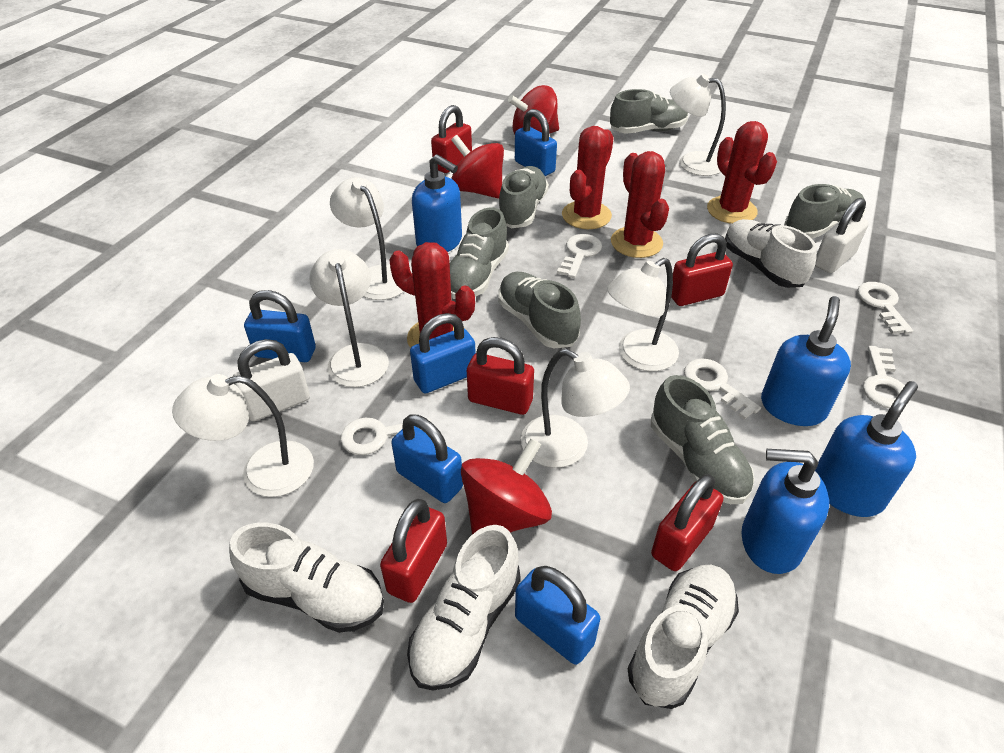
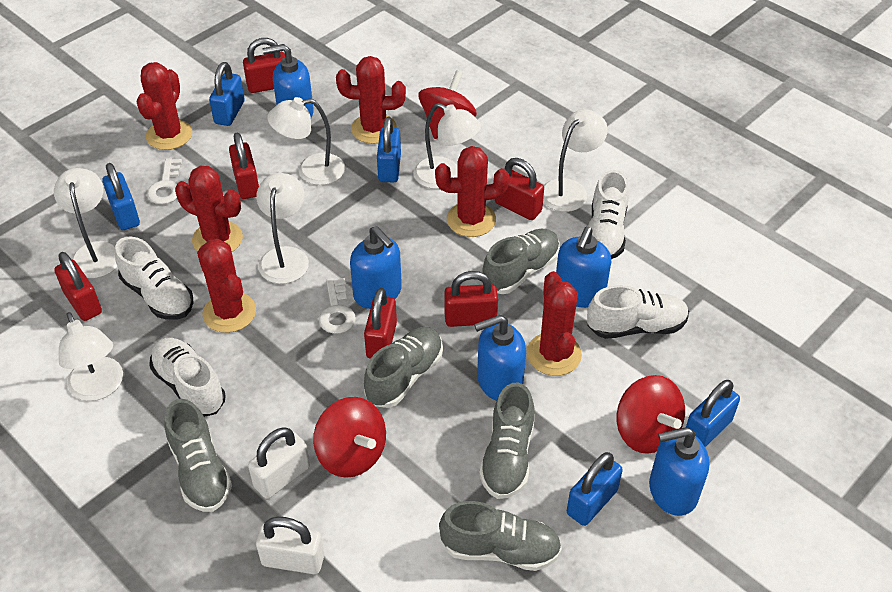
blue soap dispenser: 4 -> 5
grey shoe: 6 -> 5
red cactus: 4 -> 6
red padlock: 5 -> 6
white key: 5 -> 2

